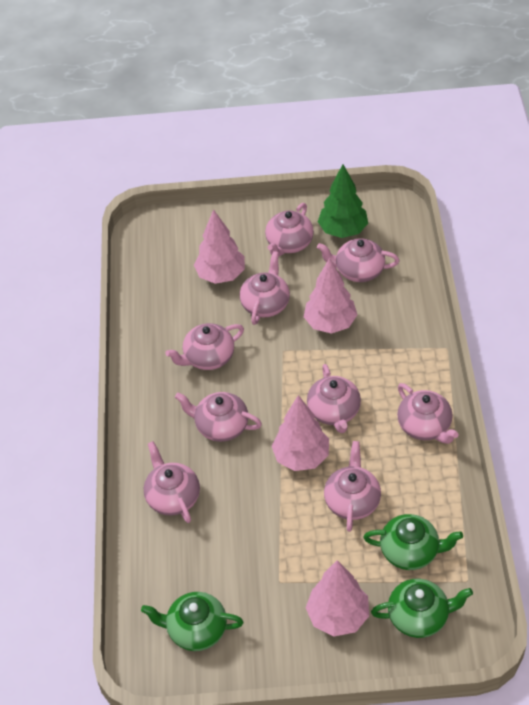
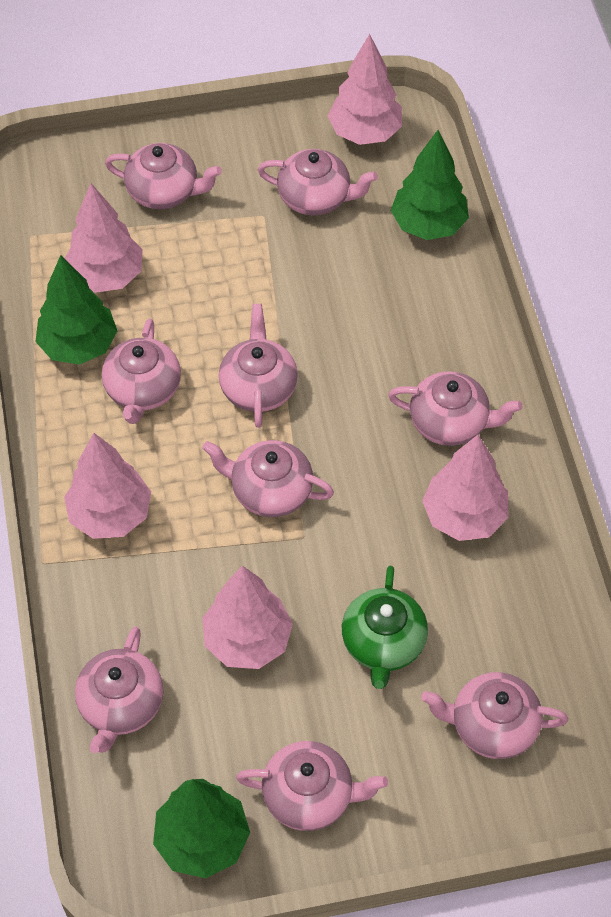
green teapot: 3 -> 1
green tree: 1 -> 3
pink tree: 4 -> 5

